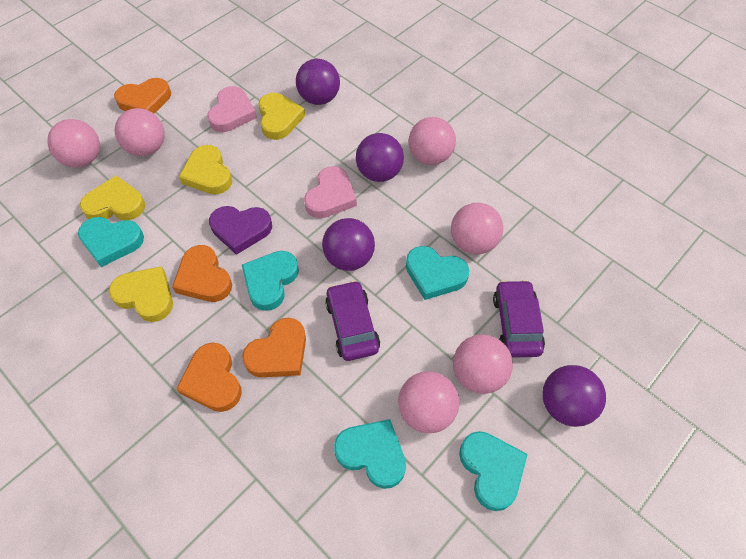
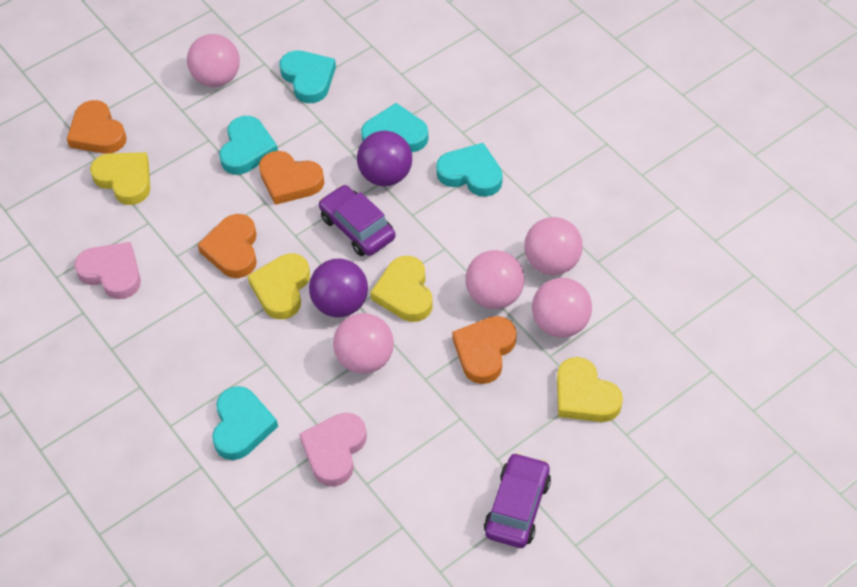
pink ball: 6 -> 5
purple ball: 4 -> 2
purple heart: 1 -> 0

